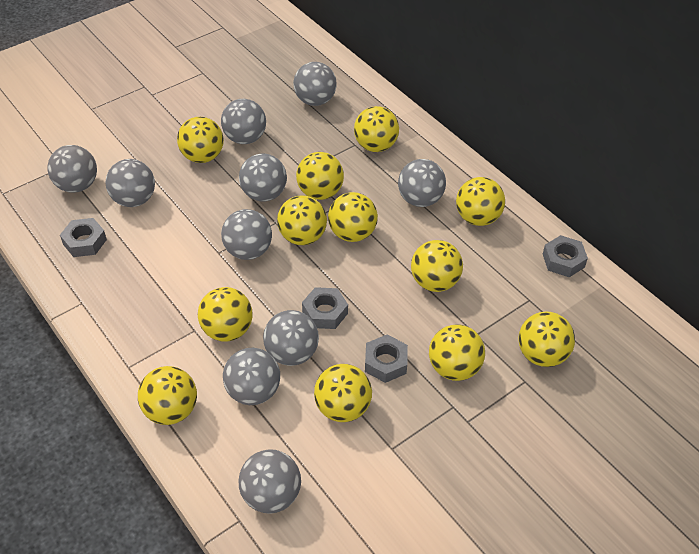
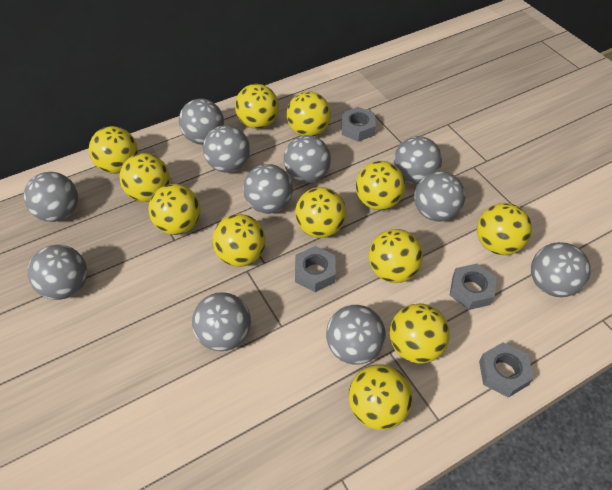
grey ball: 10 -> 11

